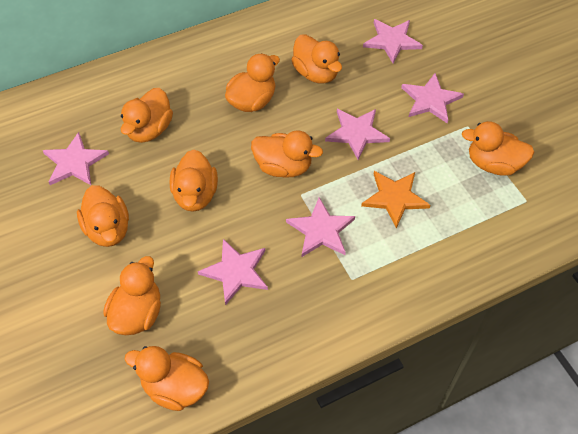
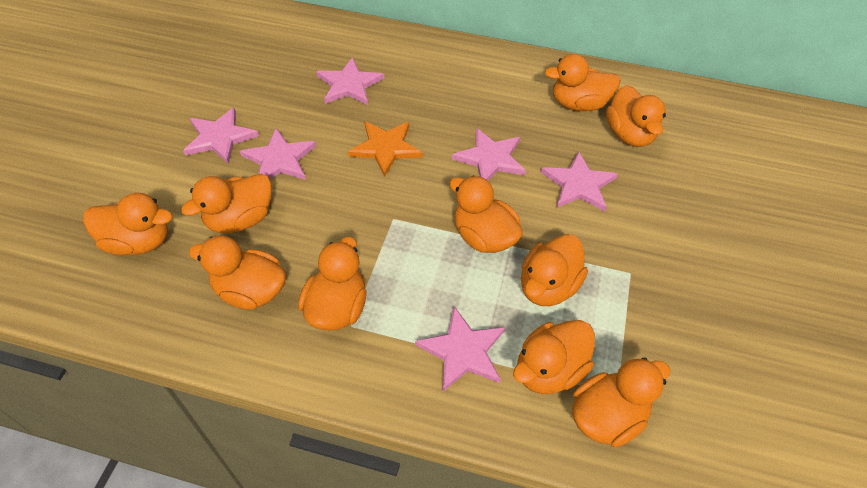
orange duck: 9 -> 10

